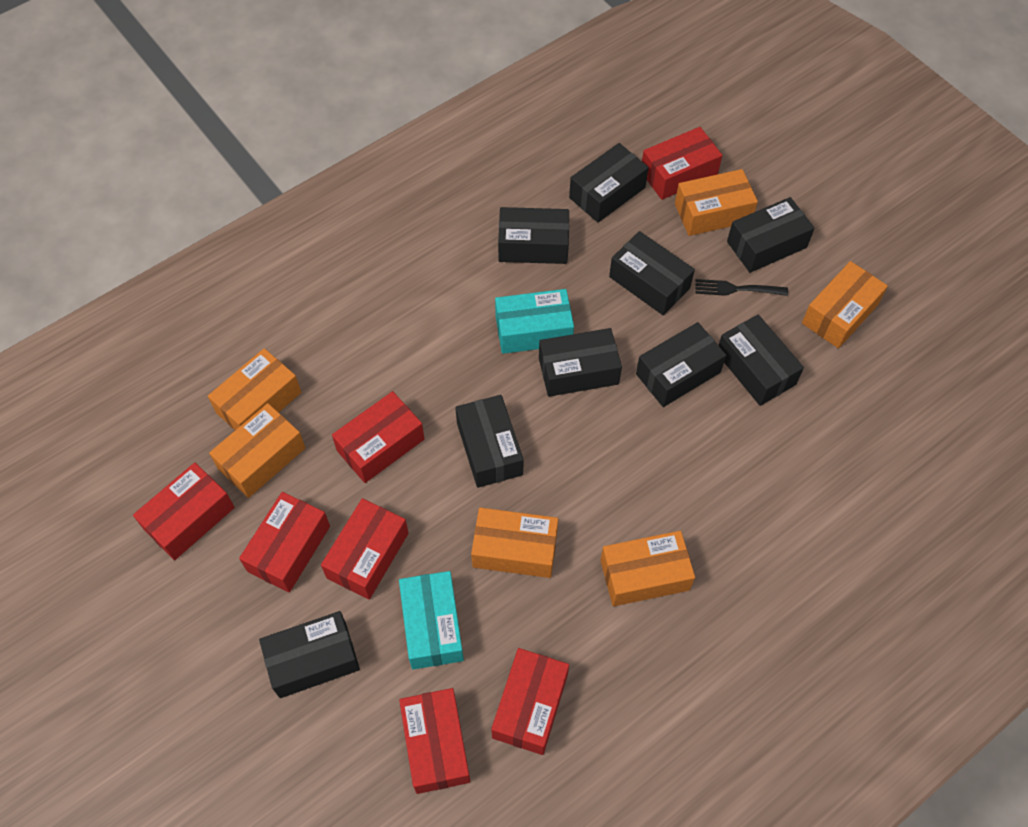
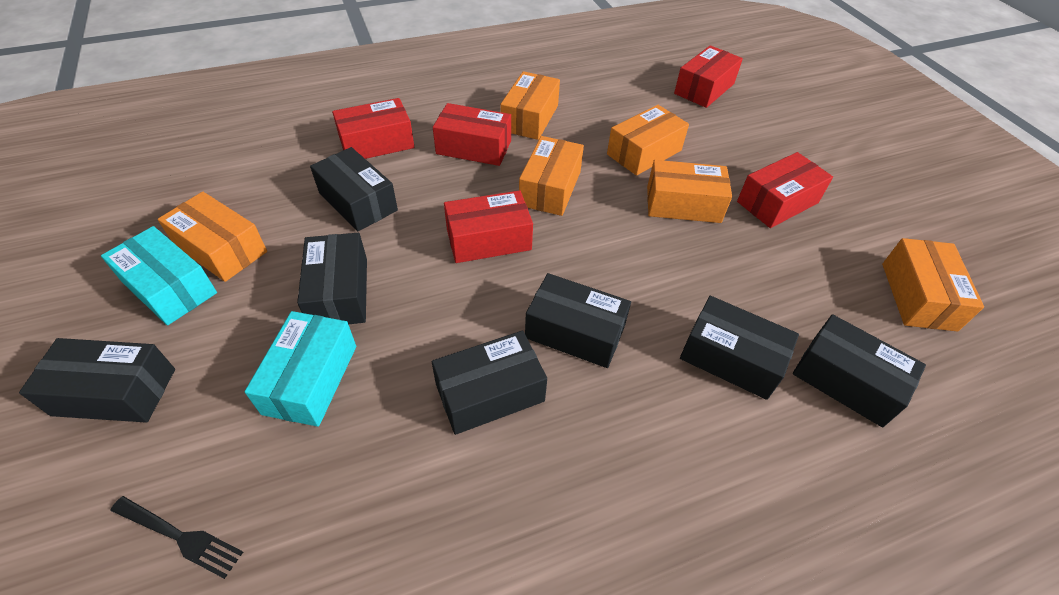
black box: 9 -> 7
red box: 7 -> 5

